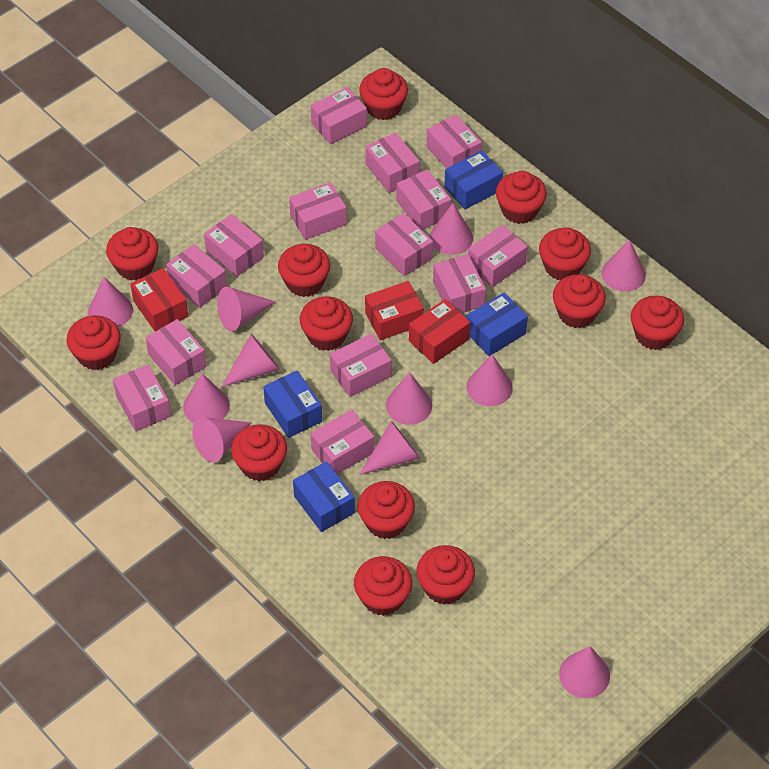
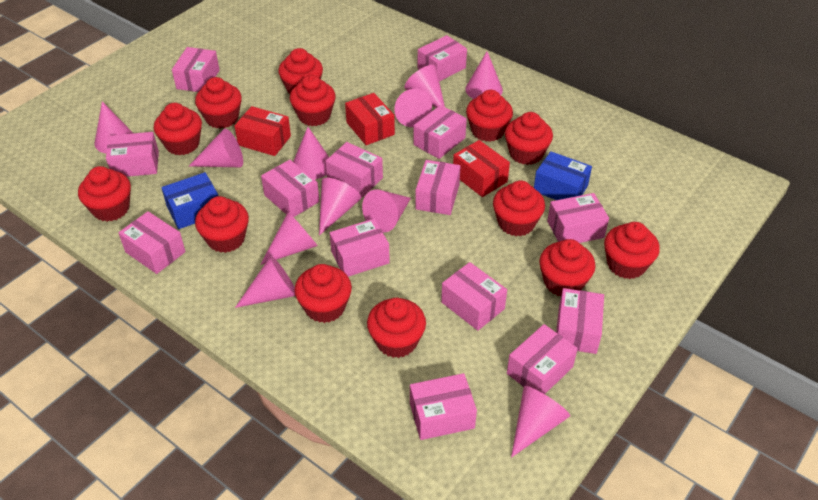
blue box: 4 -> 2

